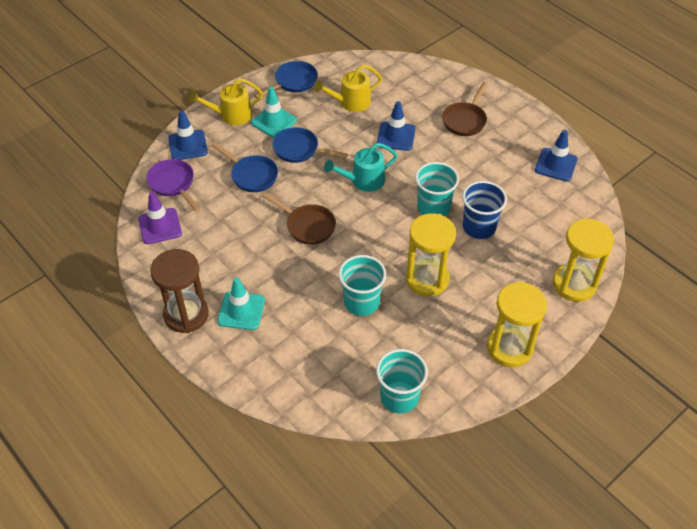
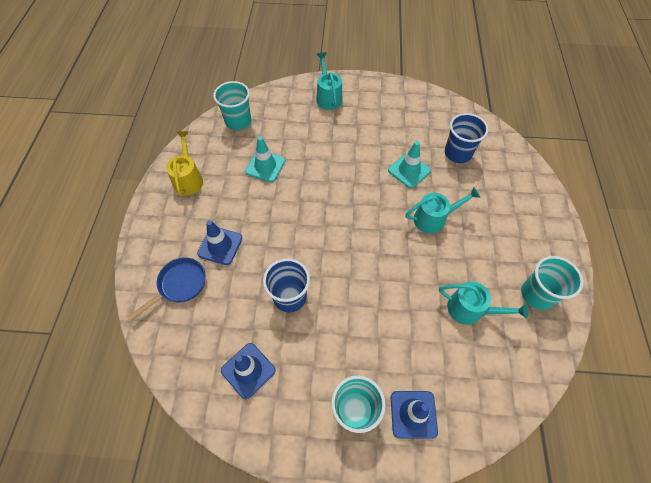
blue cup: 1 -> 2
blue pan: 3 -> 1
brown hourglass: 1 -> 0
brown pan: 2 -> 0
purple pan: 1 -> 0
purple traffic cone: 1 -> 0
turquoise watering can: 1 -> 3
yellow hourglass: 3 -> 0
yellow watering can: 2 -> 1

